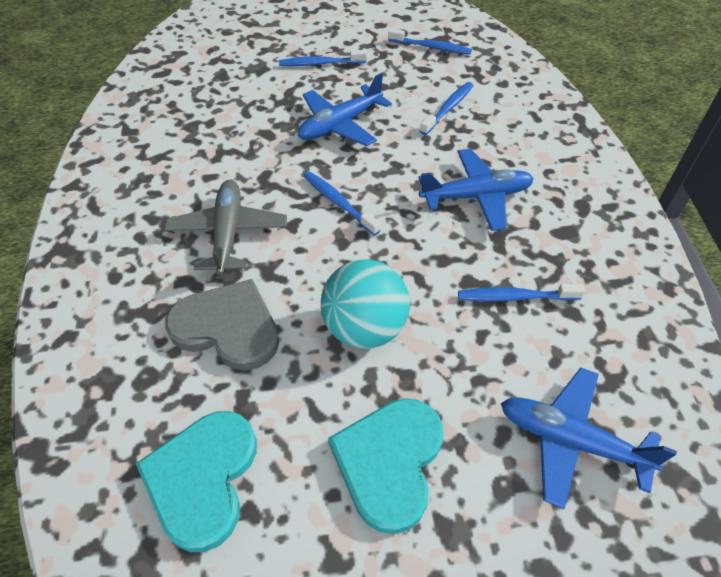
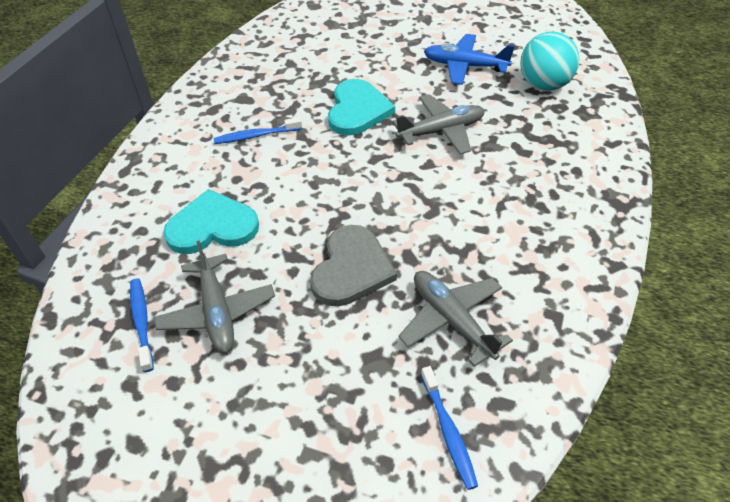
blue plane: 3 -> 1
blue toothbrush: 5 -> 3
grey plane: 1 -> 3

